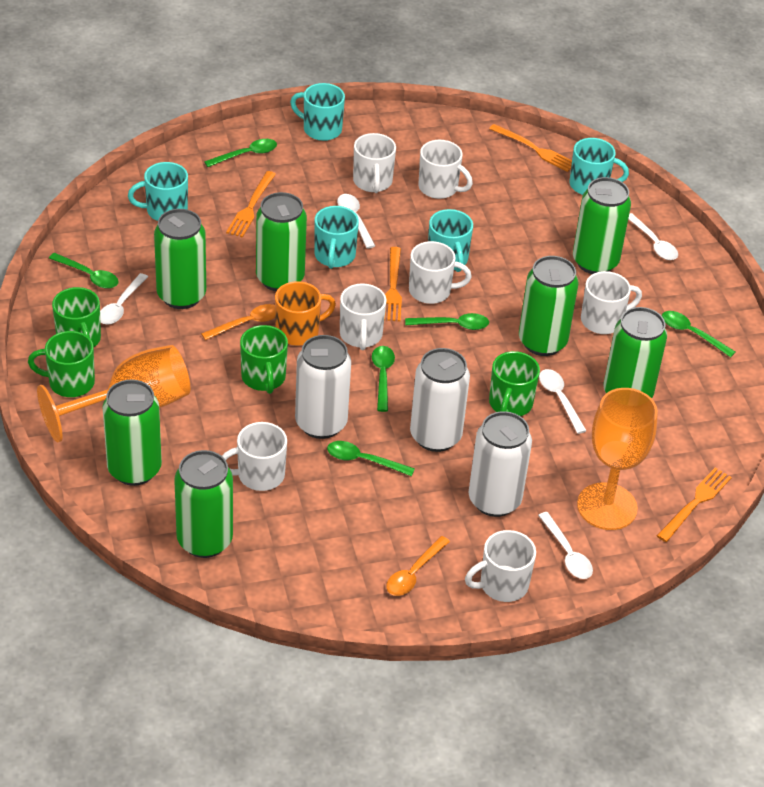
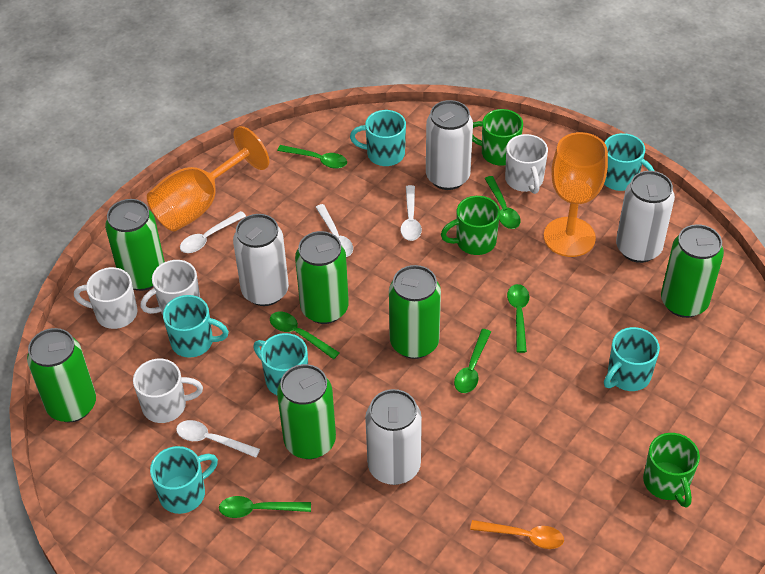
green can: 7 -> 6
green mug: 4 -> 3
orange fork: 4 -> 0
orange mug: 1 -> 0
orange spoon: 2 -> 1
turquoise mug: 5 -> 6
white can: 3 -> 4
white mug: 7 -> 4
white spoon: 5 -> 4

